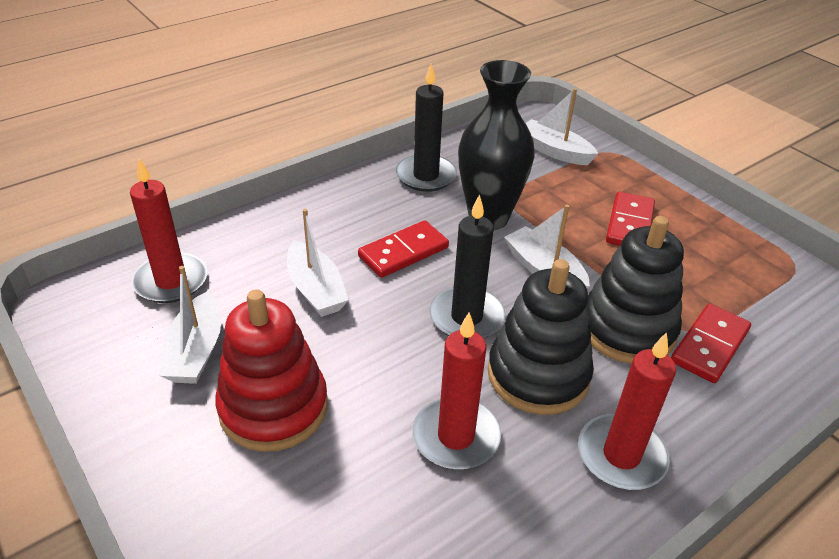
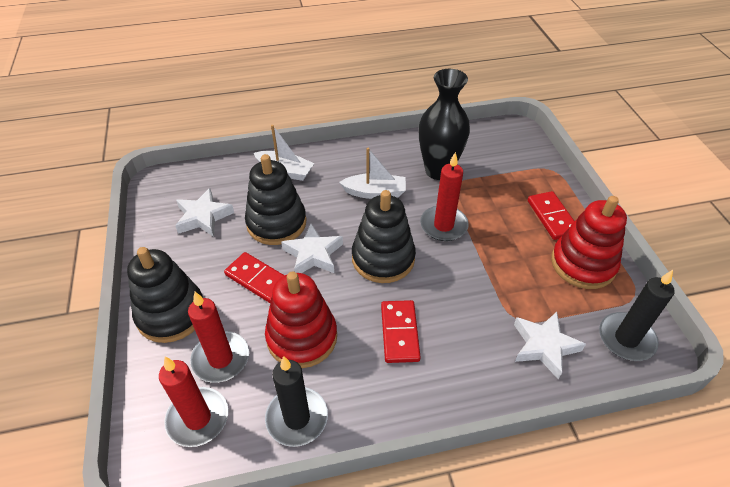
black stacking toy: 2 -> 3
red stacking toy: 1 -> 2
white boat: 4 -> 2
white star: 0 -> 3

